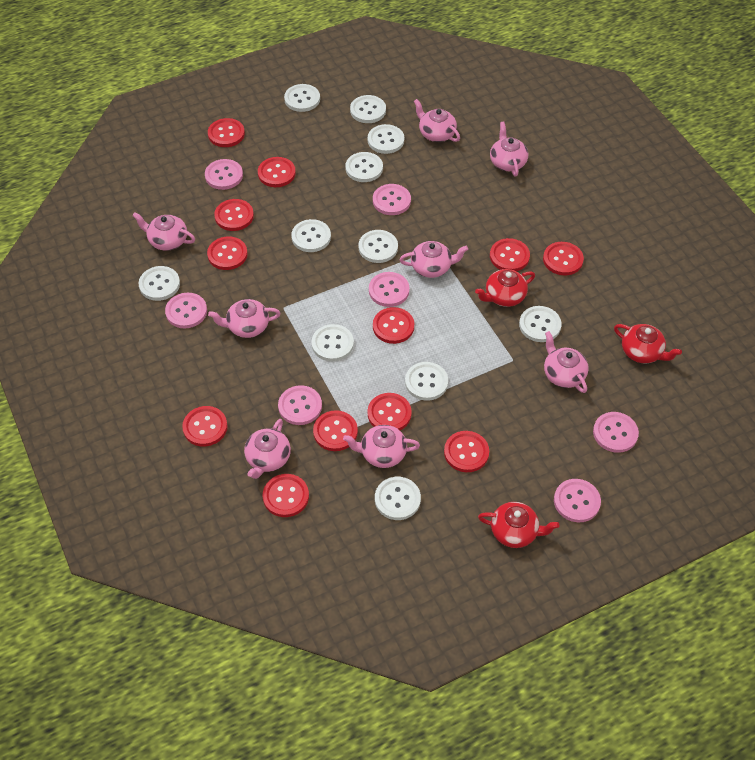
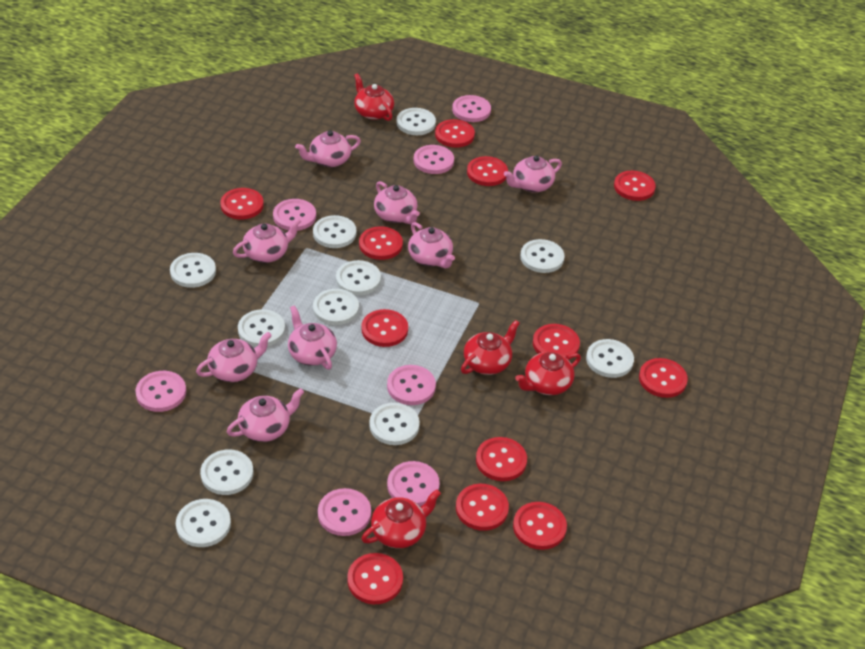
red teapot: 3 -> 4

